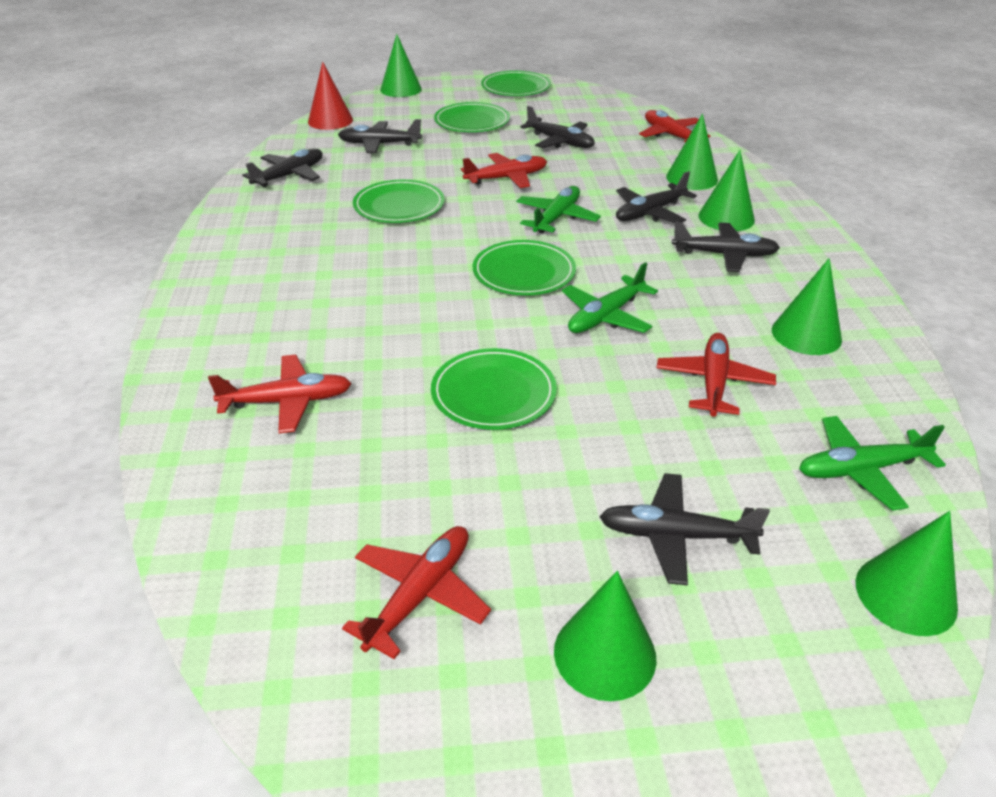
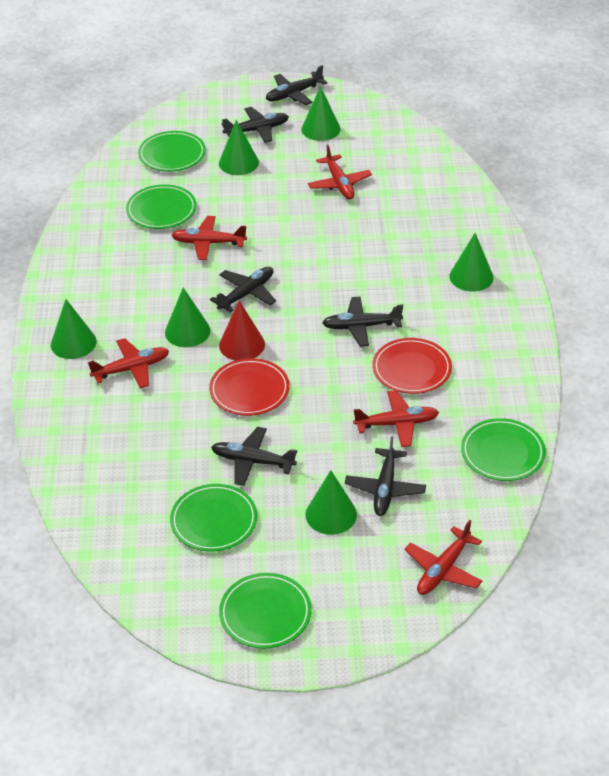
green plane: 3 -> 0
red plate: 0 -> 2

